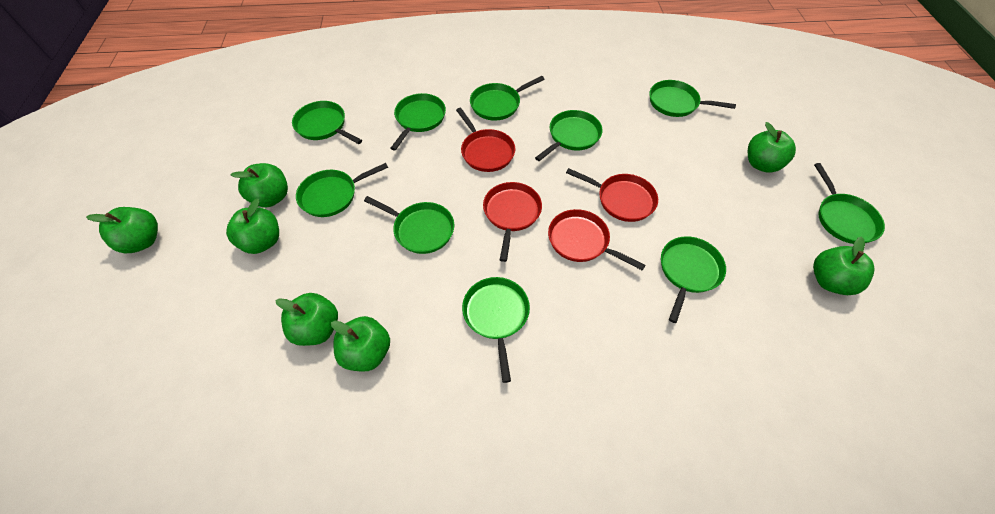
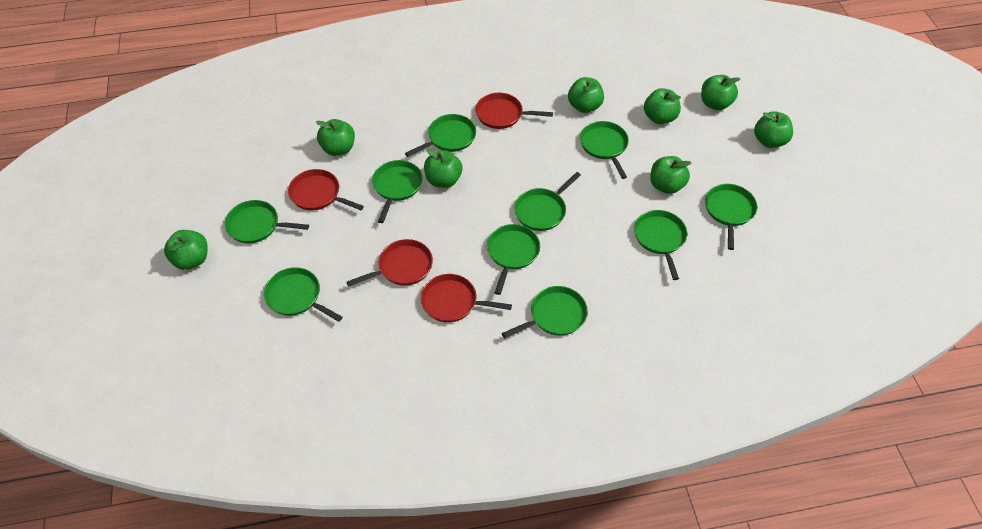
green apple: 7 -> 8

